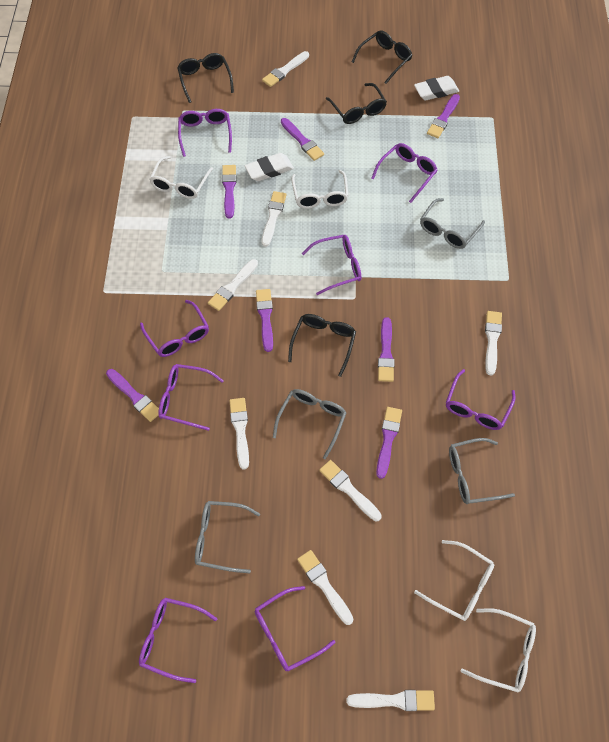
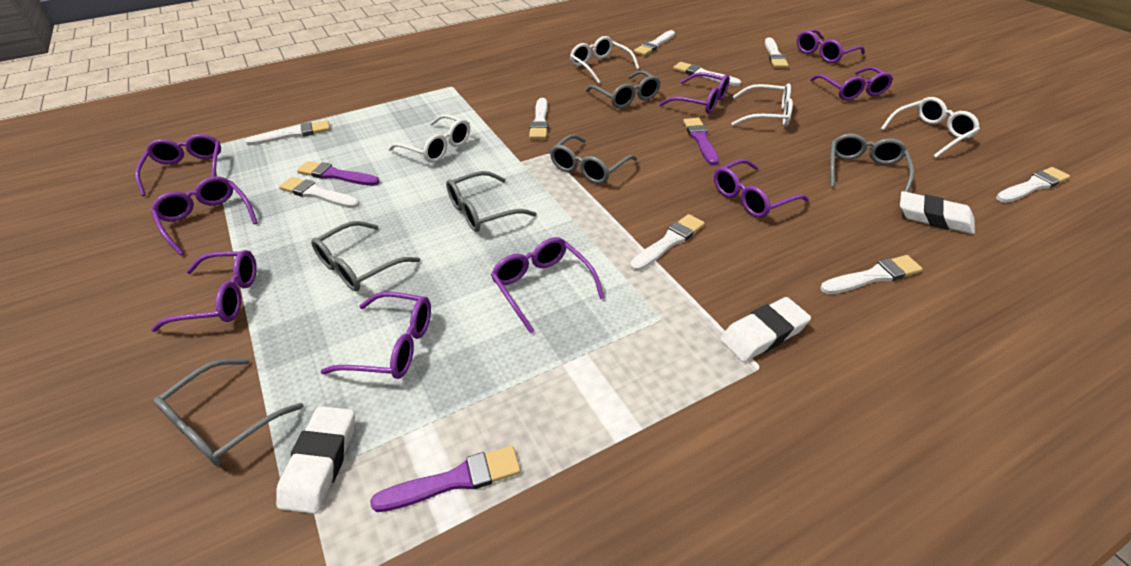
black glasses: 4 -> 0
grey glasses: 4 -> 6
purple brush: 7 -> 3
purple glasses: 8 -> 9
white brush: 8 -> 9
white eraser: 2 -> 3

